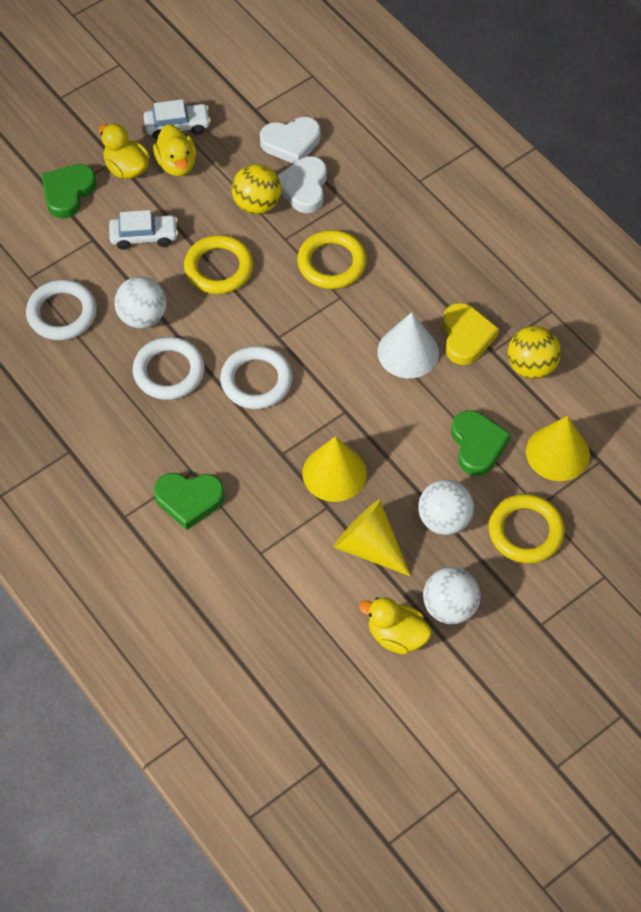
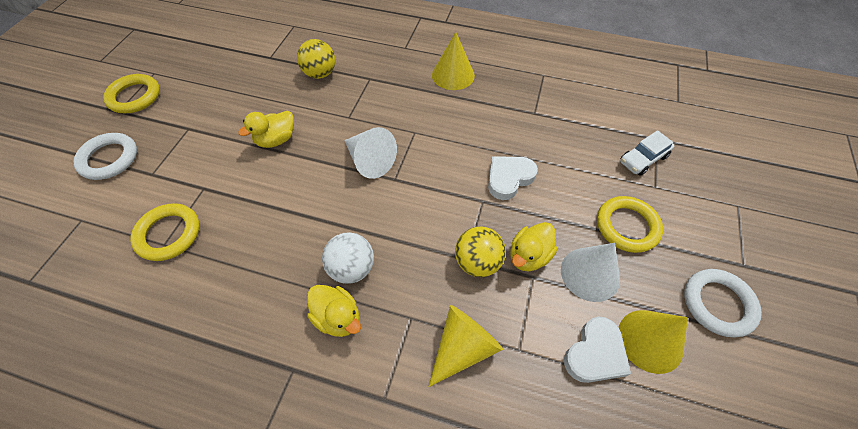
green heart: 3 -> 0
white ball: 3 -> 1
white car: 2 -> 1
white cone: 1 -> 2
white ring: 3 -> 2
yellow heart: 1 -> 0

